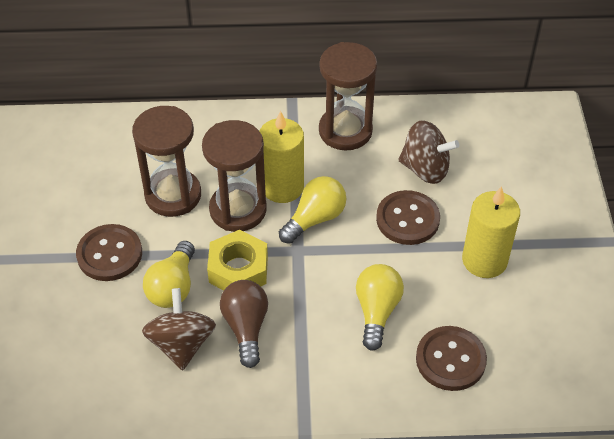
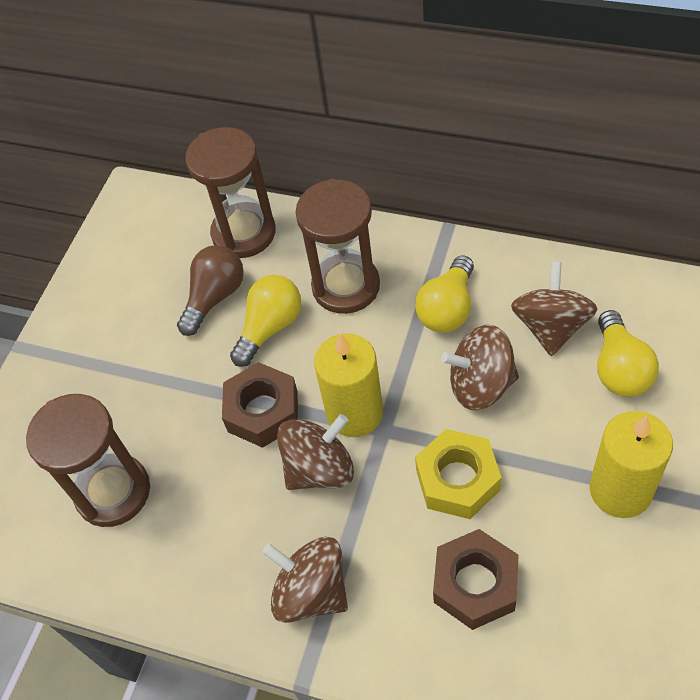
brown button: 3 -> 0
brown nut: 0 -> 2
brown spinning top: 2 -> 4

